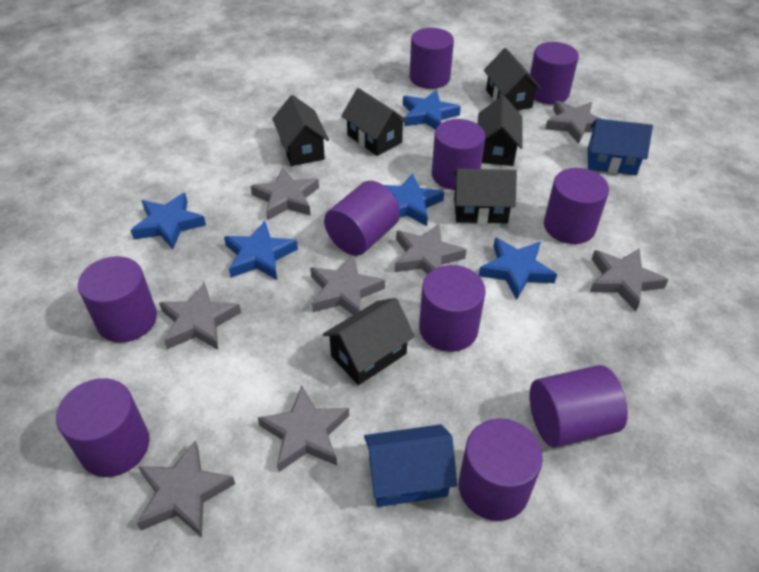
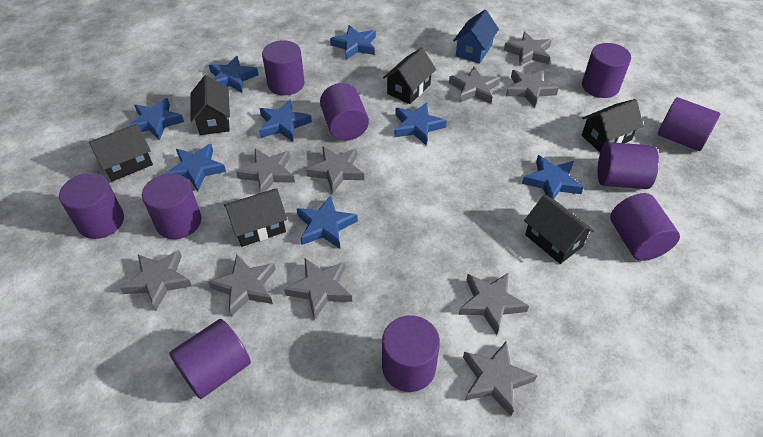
blue house: 2 -> 1
blue star: 5 -> 8
grey star: 8 -> 10

